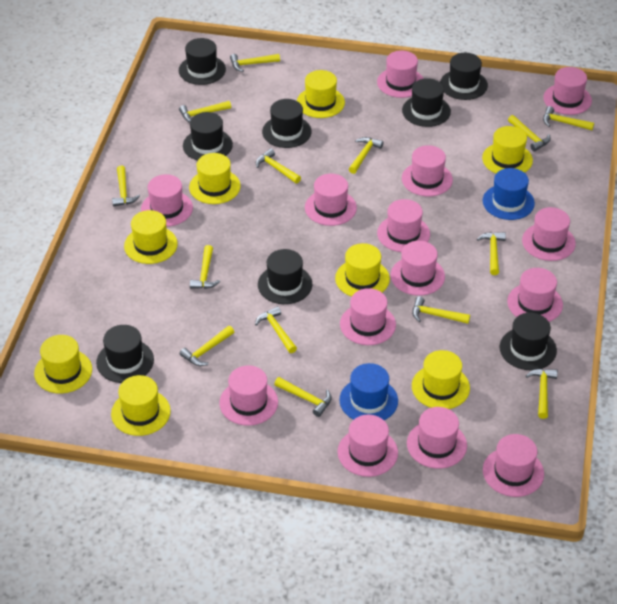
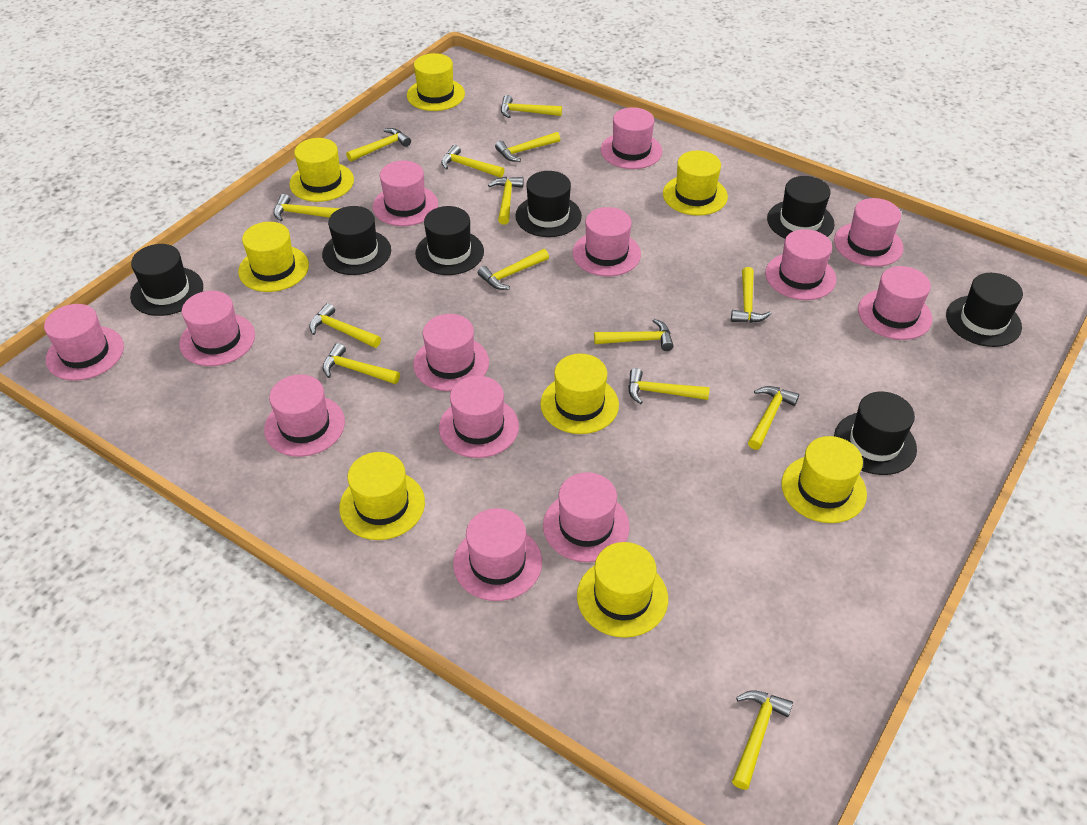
black hat: 8 -> 7
blue hat: 2 -> 0
pink hat: 14 -> 13

